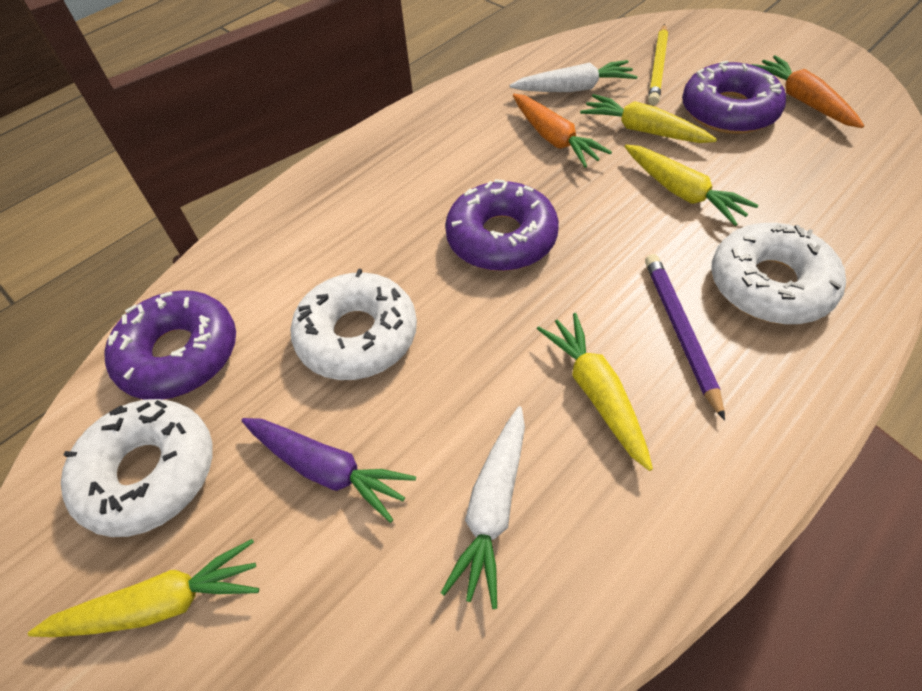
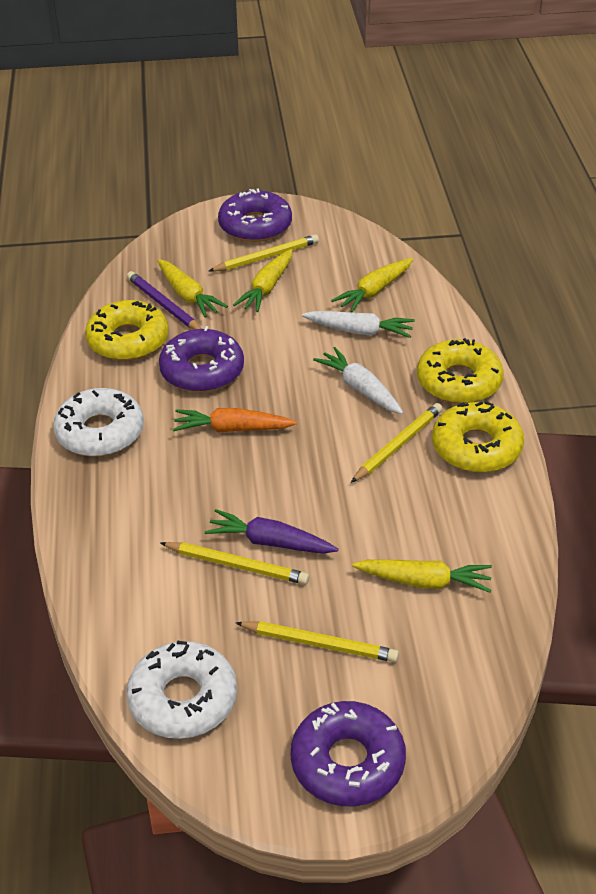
orange carrot: 2 -> 1
white donut: 3 -> 2
yellow donut: 0 -> 3
yellow pencil: 1 -> 4

